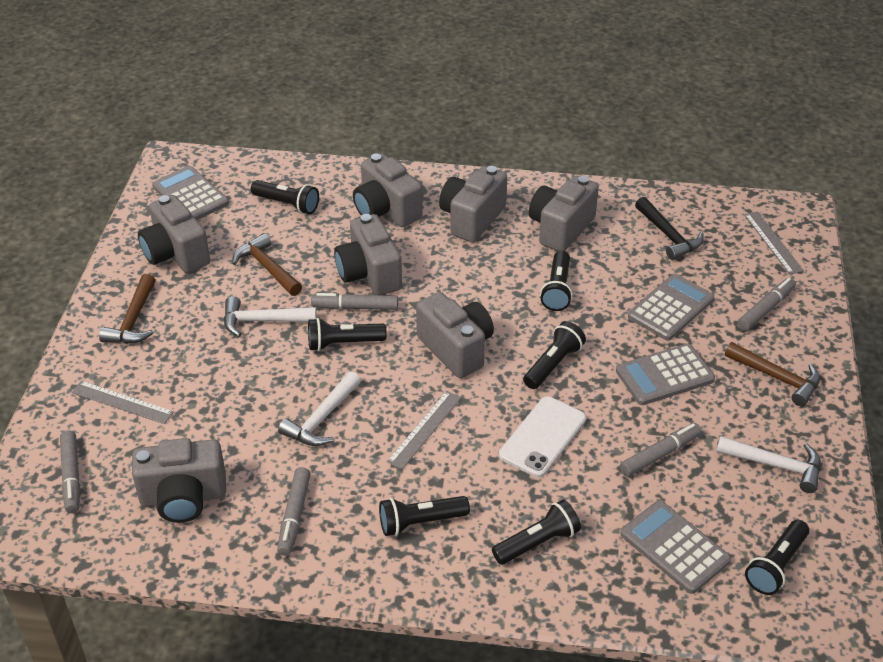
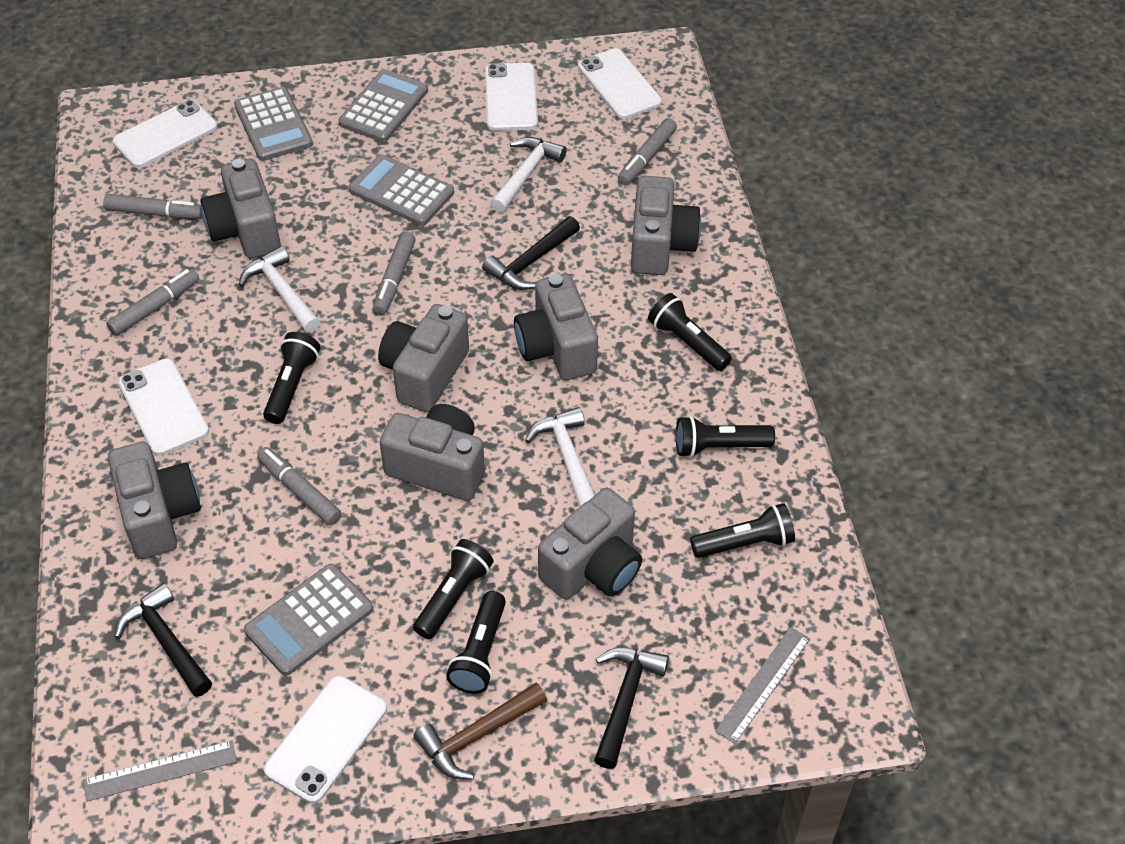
black flashlight: 7 -> 6
black hammer: 1 -> 3
brown hammer: 3 -> 1
grey ruler: 3 -> 2
white phone: 1 -> 5

